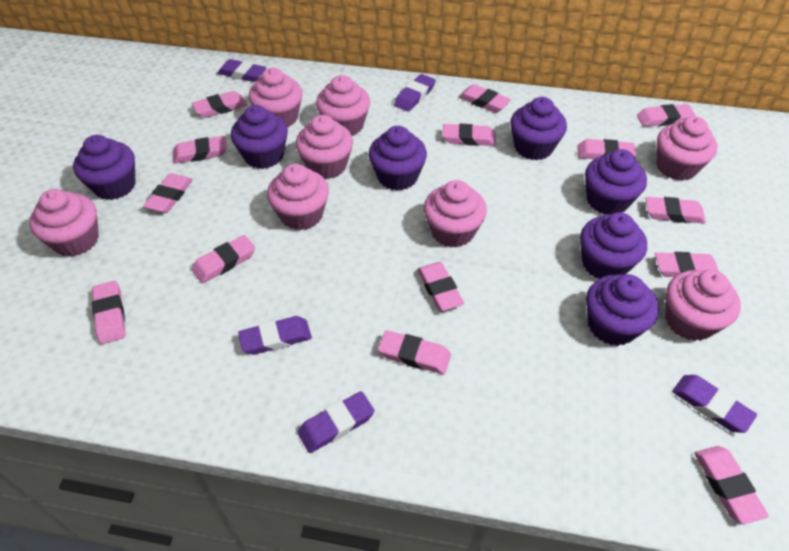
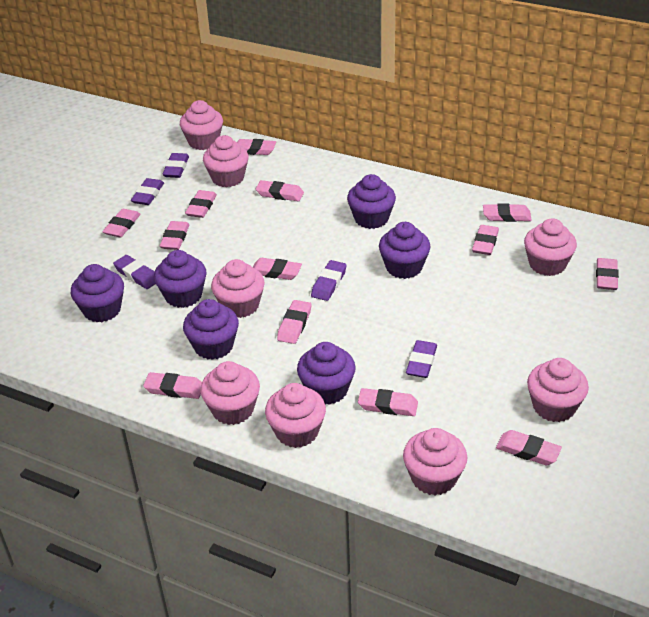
pink eraser: 14 -> 13
purple cupcake: 7 -> 6

